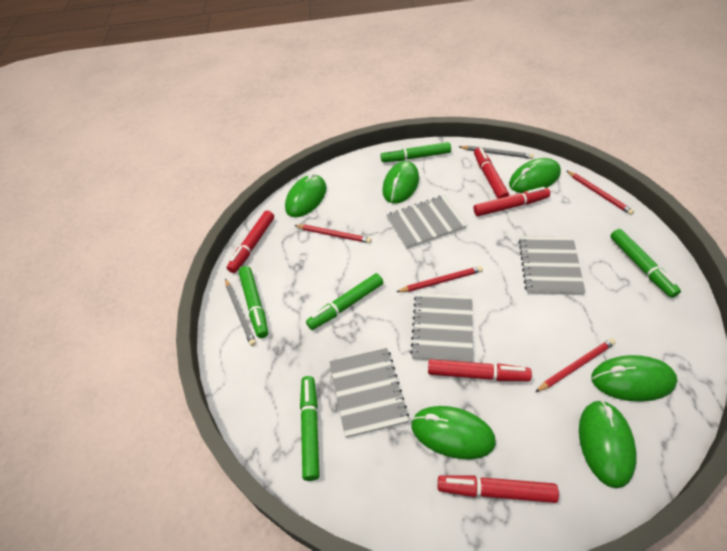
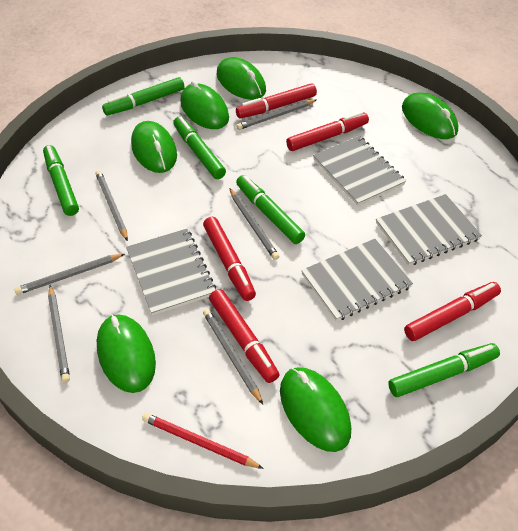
grey pencil: 2 -> 6
red pencil: 4 -> 1

